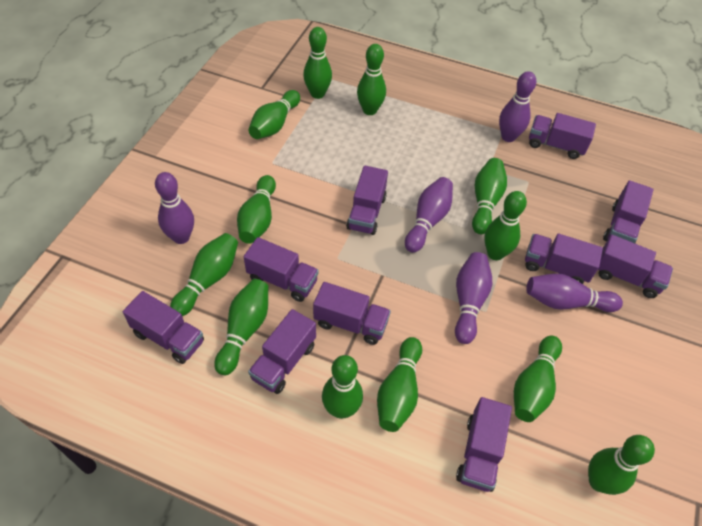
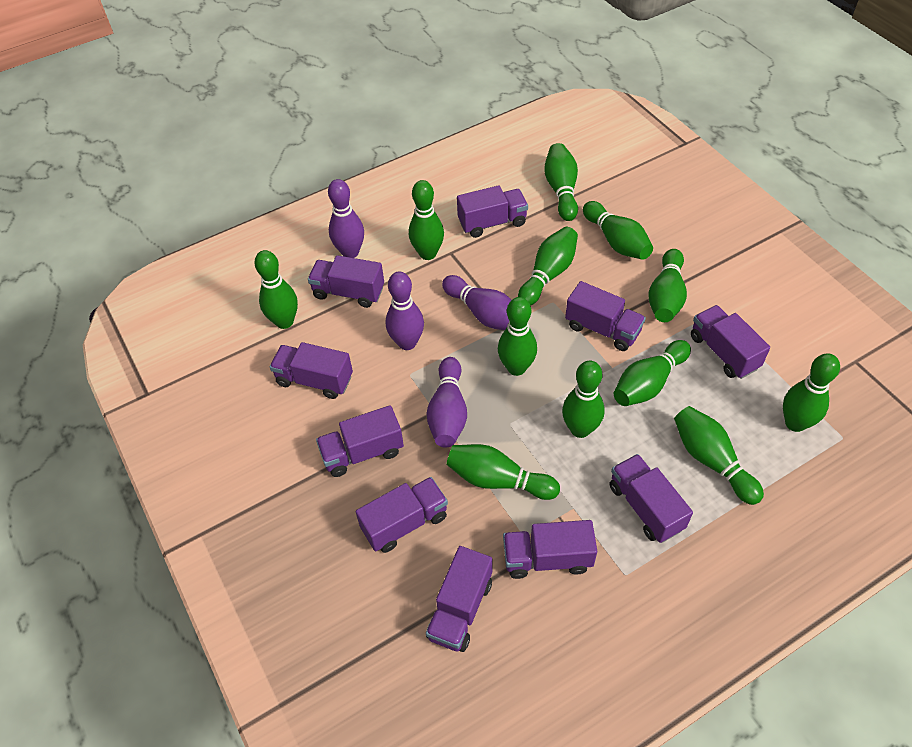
purple bowling pin: 5 -> 4

